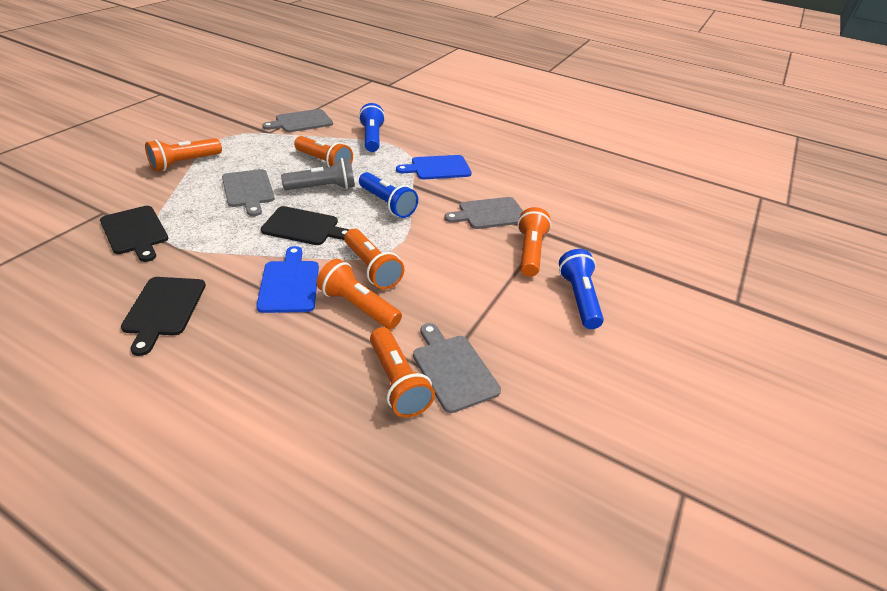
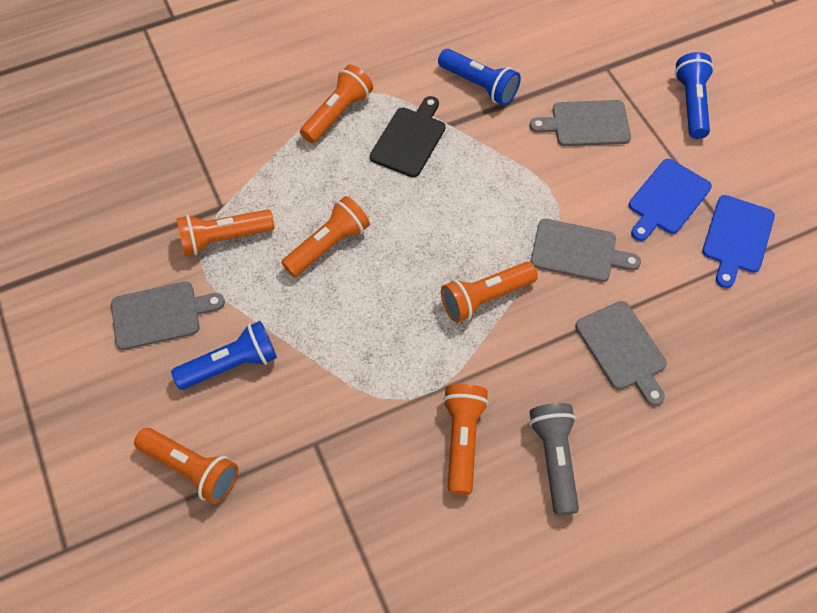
black cutting board: 3 -> 1

